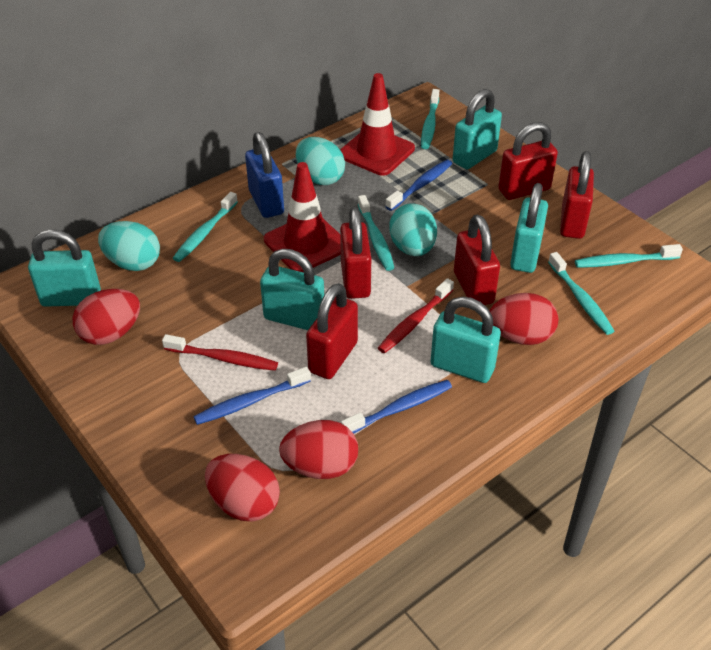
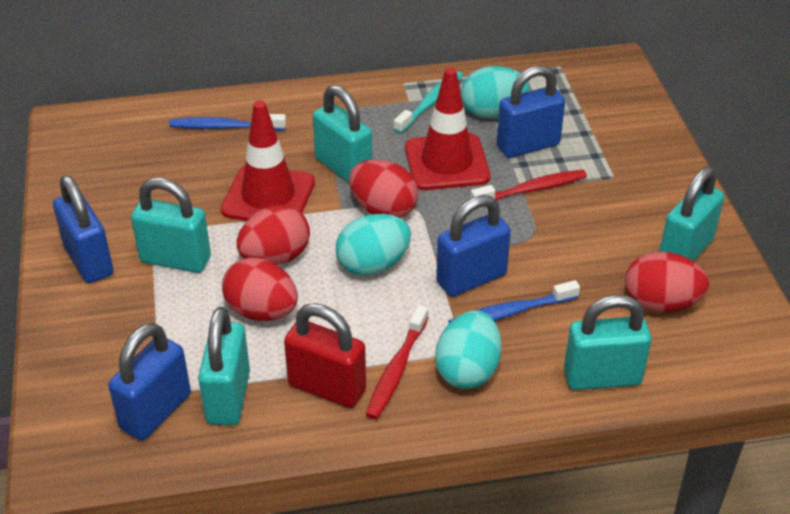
blue padlock: 1 -> 4
blue toothbrush: 3 -> 2
red padlock: 5 -> 1
turquoise toothbrush: 5 -> 1

